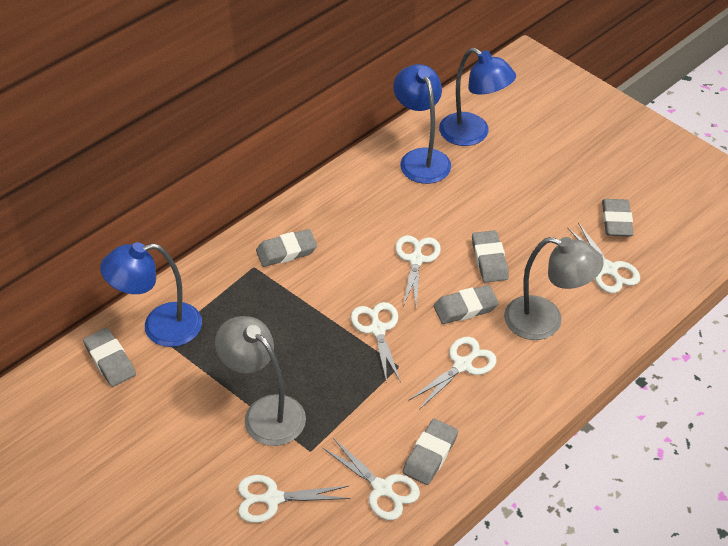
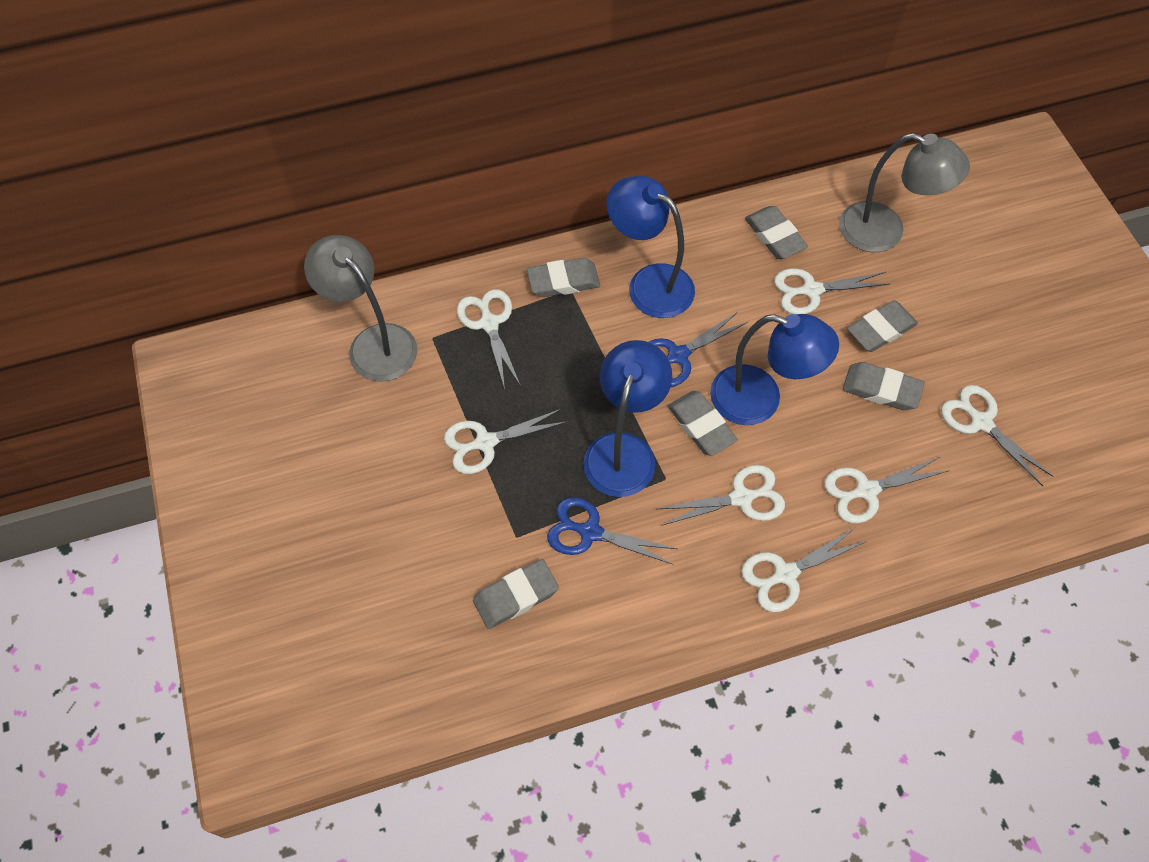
blue scissors: 0 -> 2
white scissors: 6 -> 7

